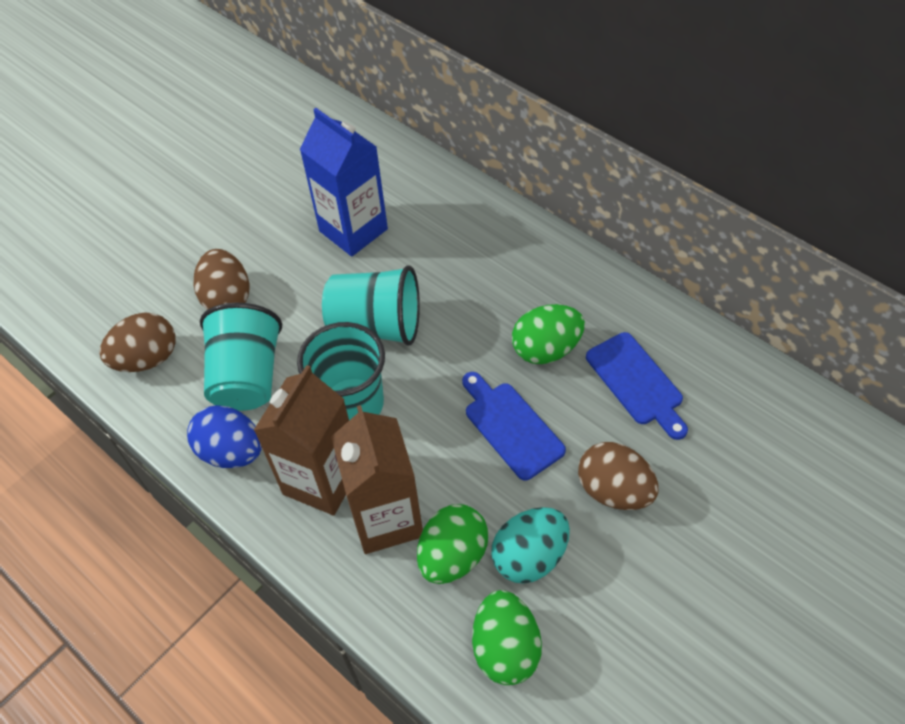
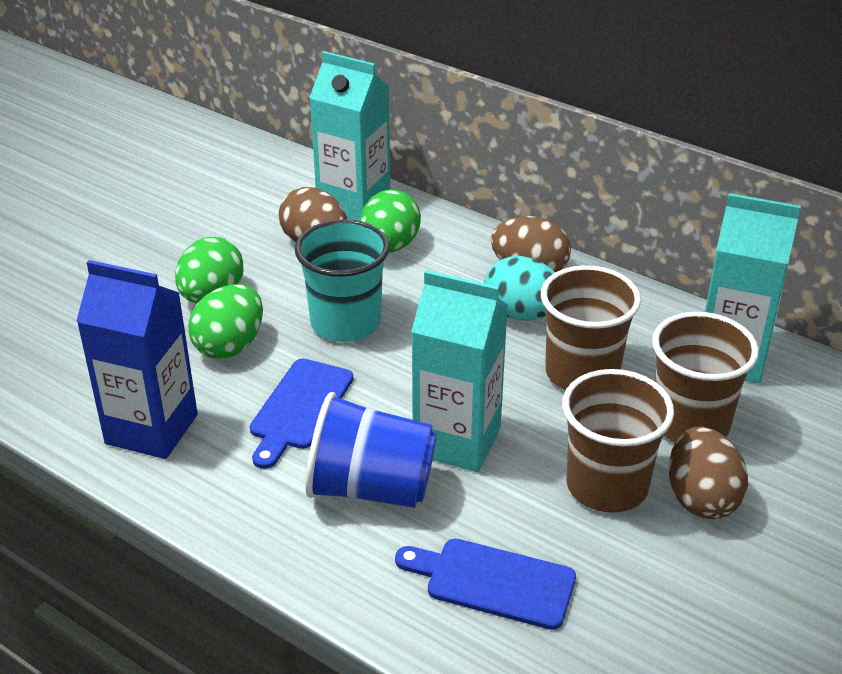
blue cup: 0 -> 1
blue egg: 1 -> 0
brown carton: 2 -> 0
brown cup: 0 -> 3
turquoise carton: 0 -> 3
turquoise cup: 3 -> 1

